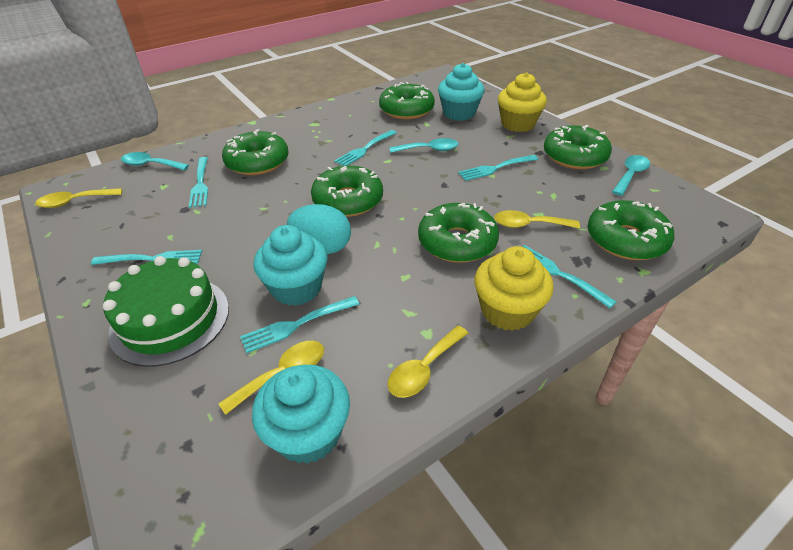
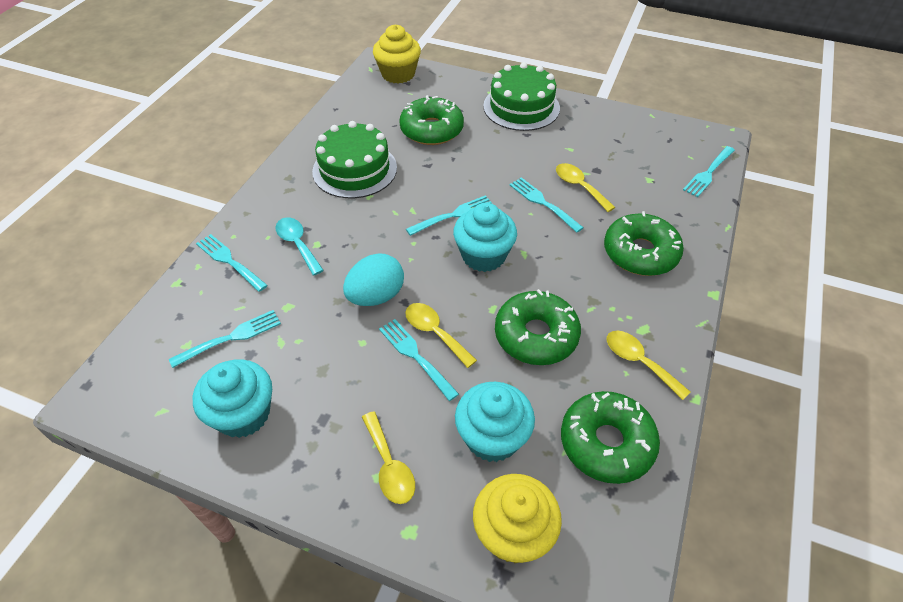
green cake: 1 -> 2
green donut: 6 -> 4
turquoise spoon: 3 -> 1

